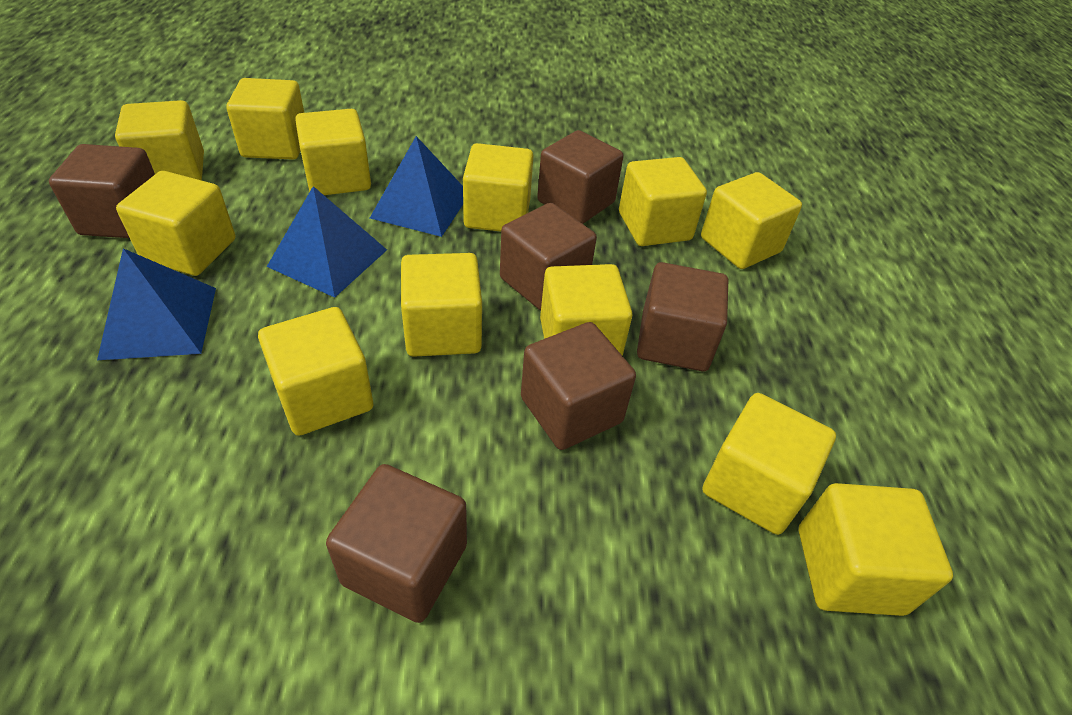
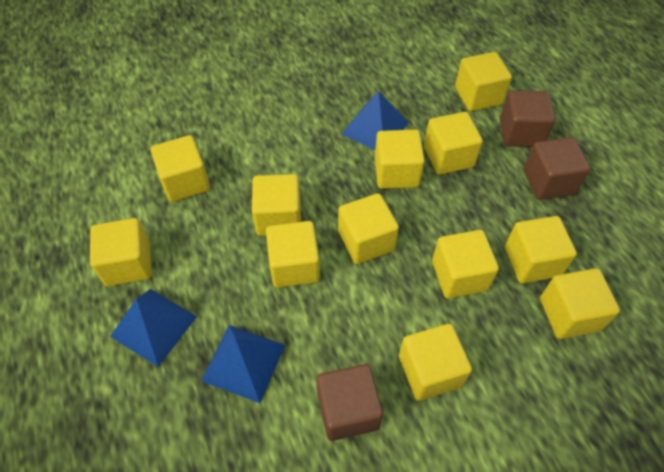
brown cube: 6 -> 3

